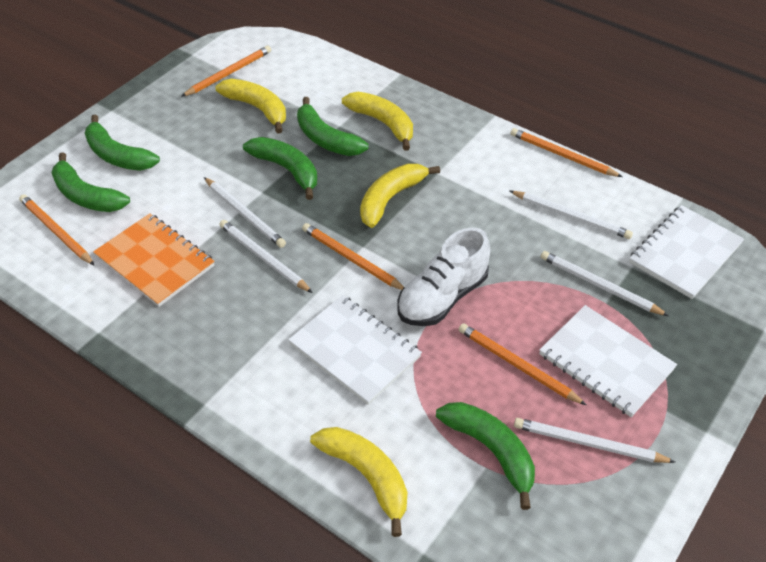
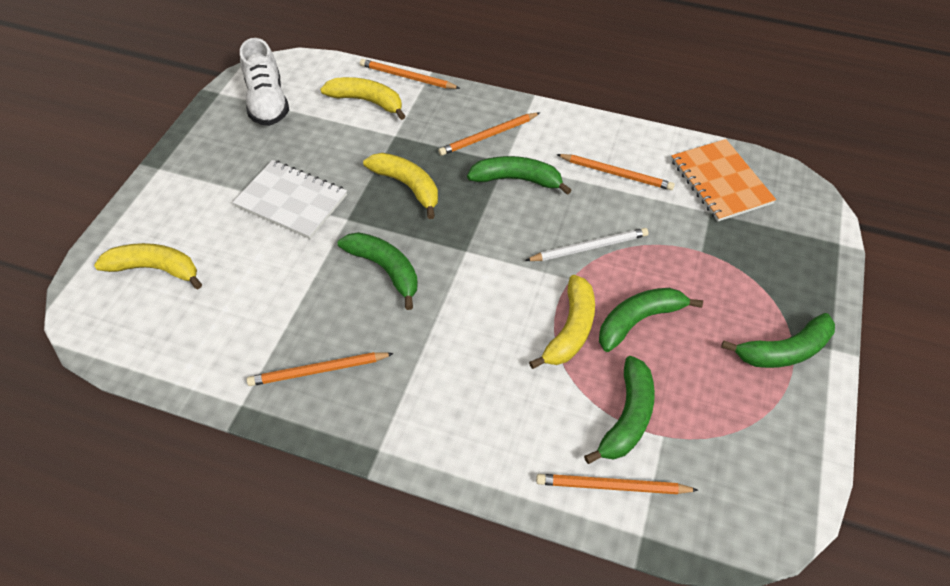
white notebook: 3 -> 1
white pencil: 5 -> 1

